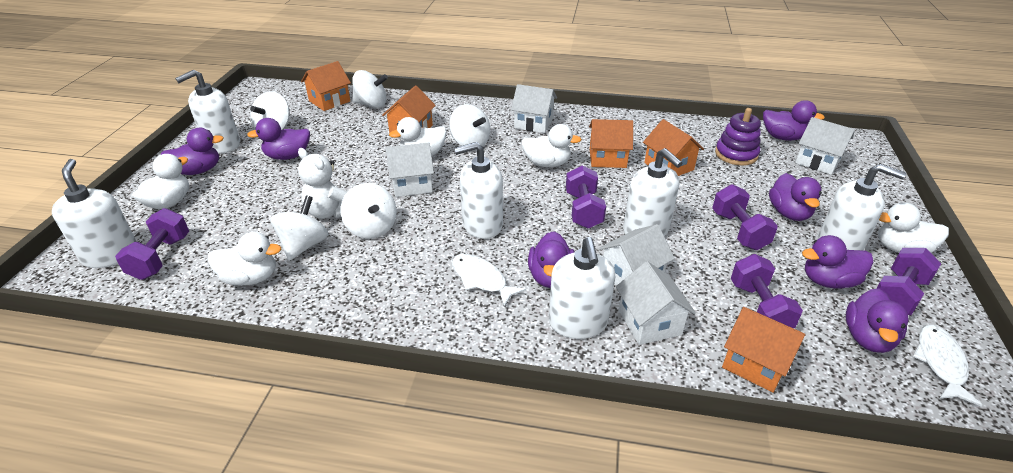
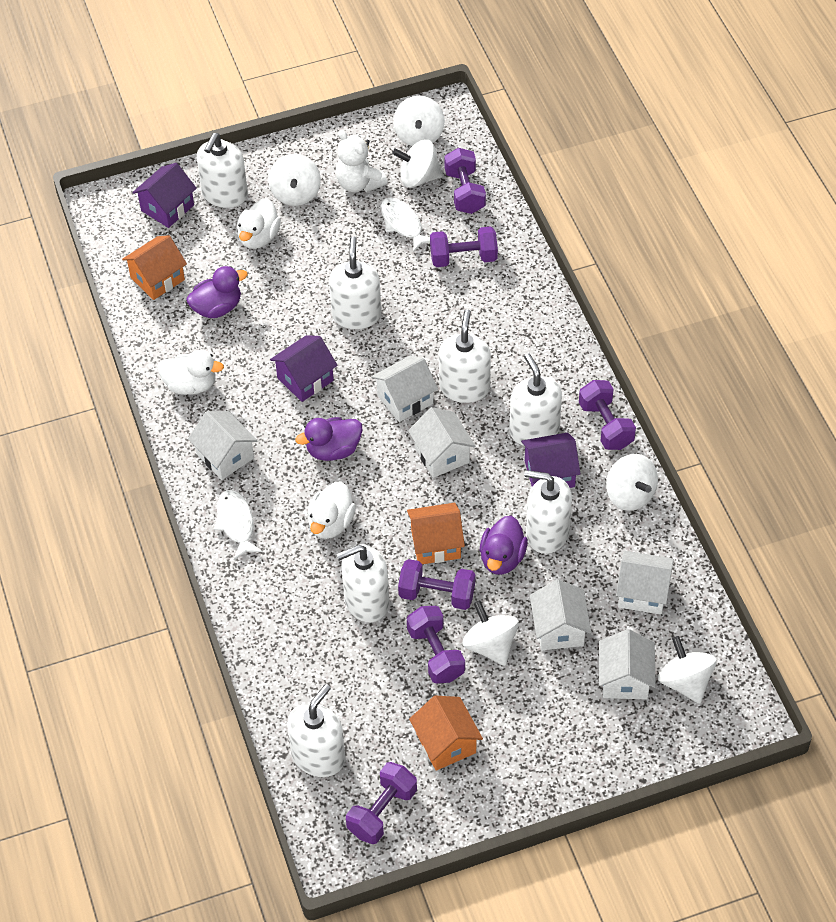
orange house: 5 -> 3
purple duck: 7 -> 3
purple dumbbell: 5 -> 6
purple house: 0 -> 3
purple stacking toy: 1 -> 0
white duck: 5 -> 3
white house: 5 -> 6
white soap dispenser: 6 -> 7
white spinning top: 5 -> 6

